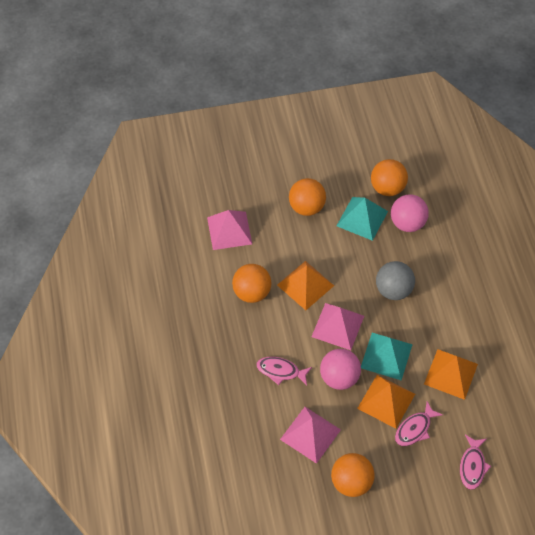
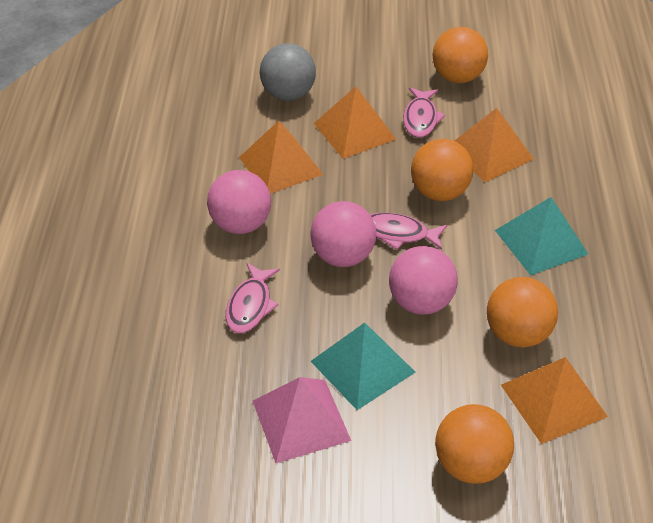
orange pyramid: 3 -> 4
pink ball: 2 -> 3
pink pyramid: 3 -> 1

